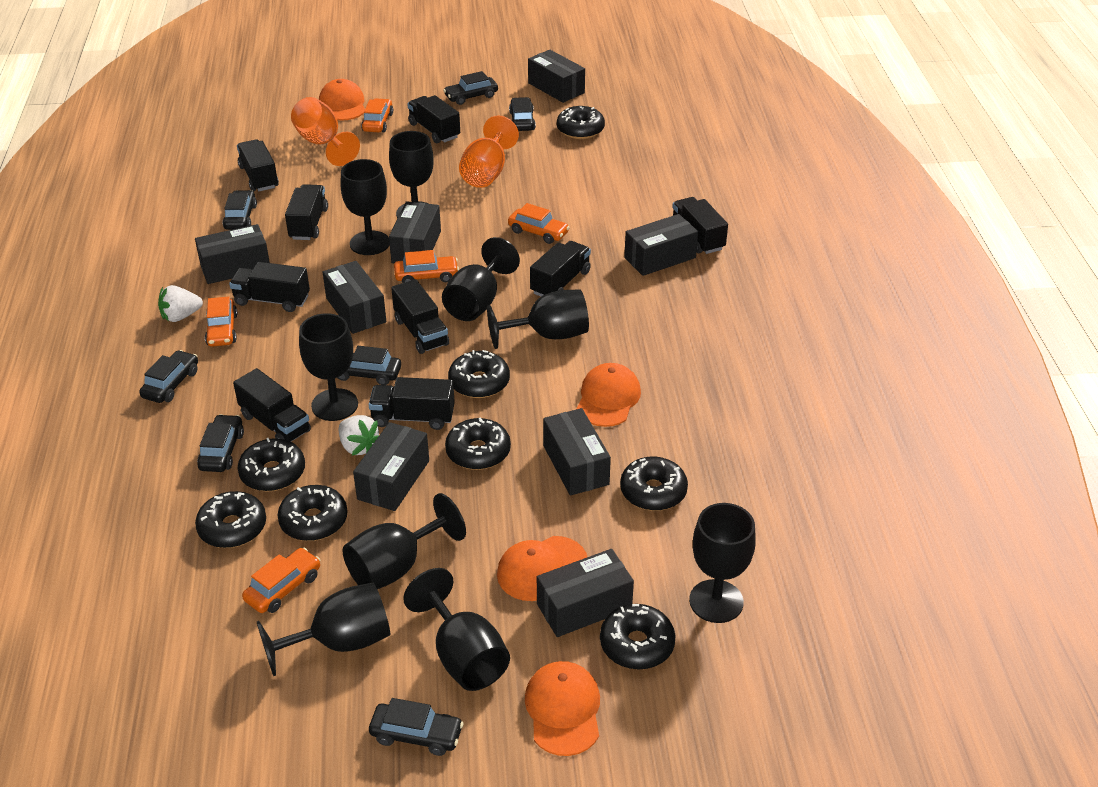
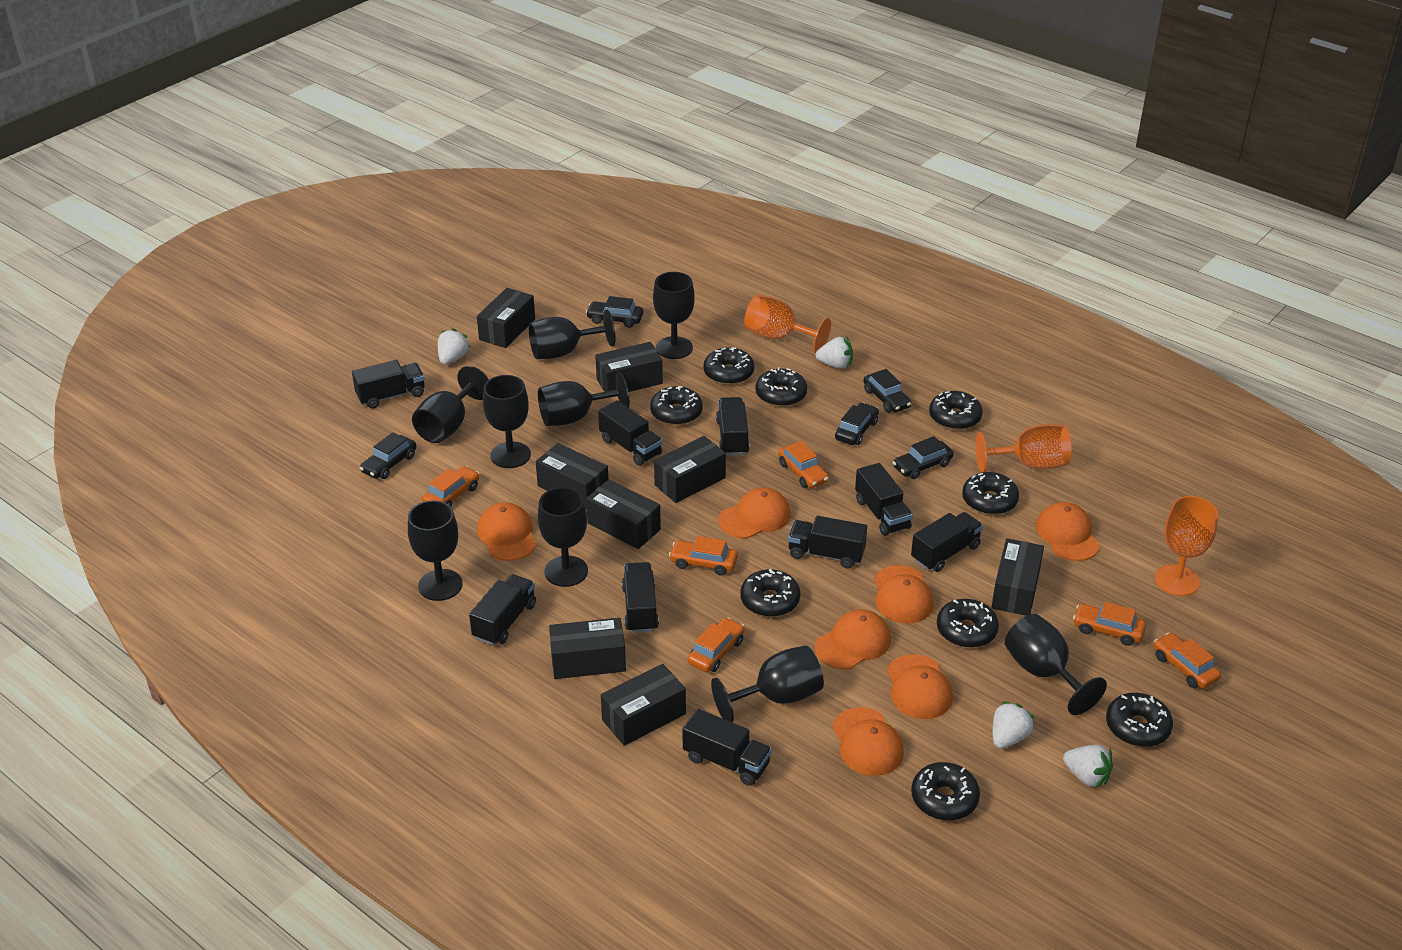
black car: 7 -> 5
black donut: 8 -> 9
orange cap: 4 -> 7
orange car: 5 -> 6
orange goblet: 2 -> 3
white strawberry: 2 -> 4

